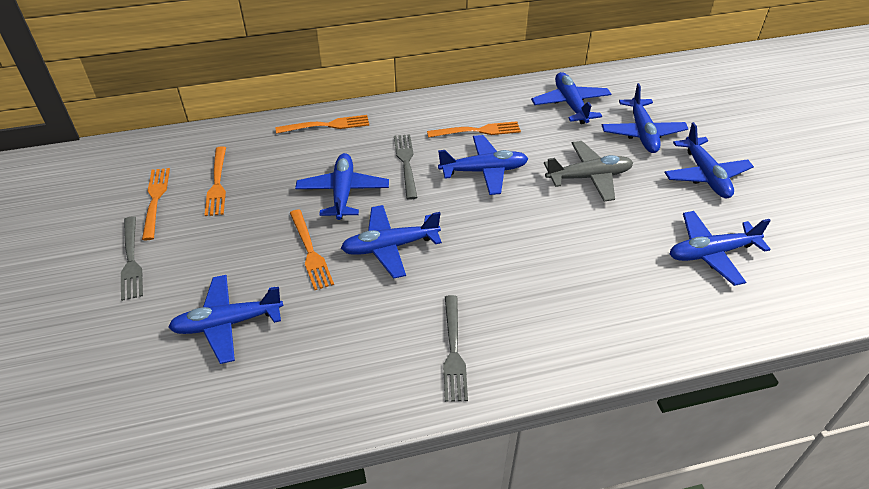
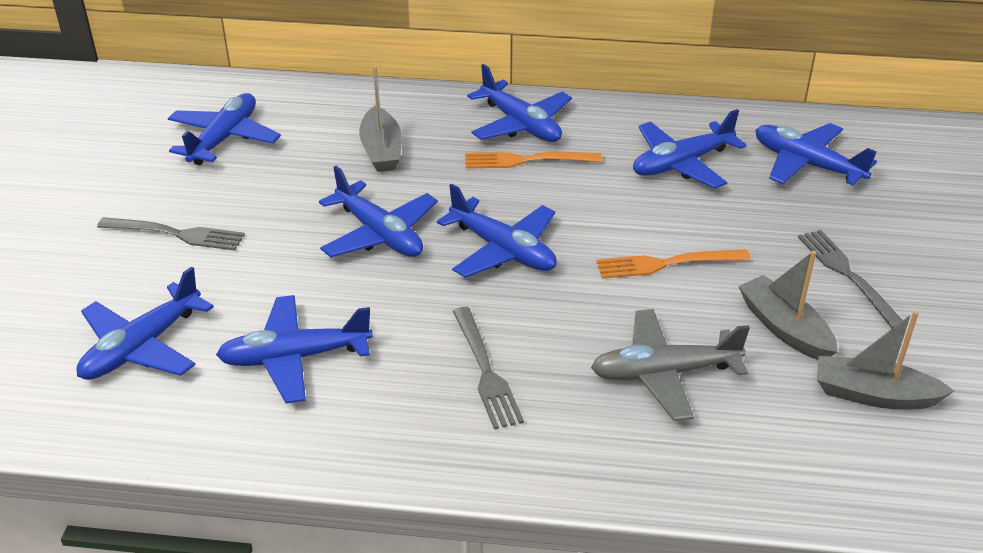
grey boat: 0 -> 3
orange fork: 5 -> 2

